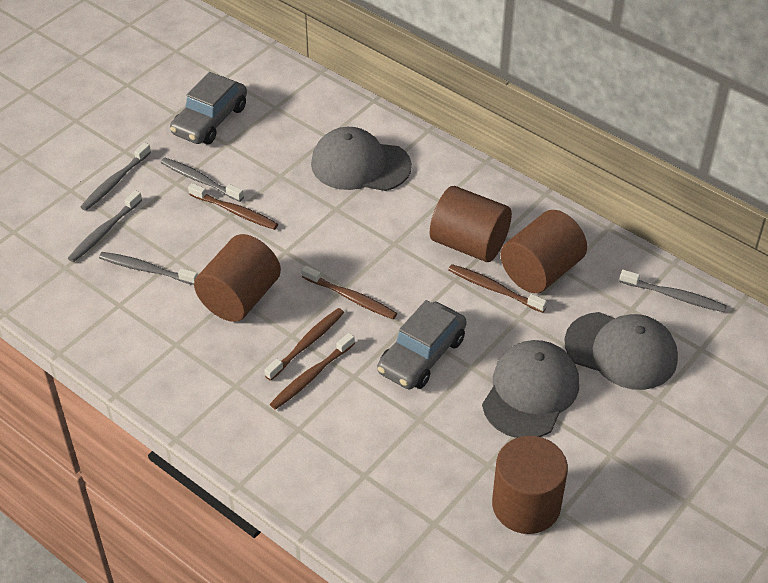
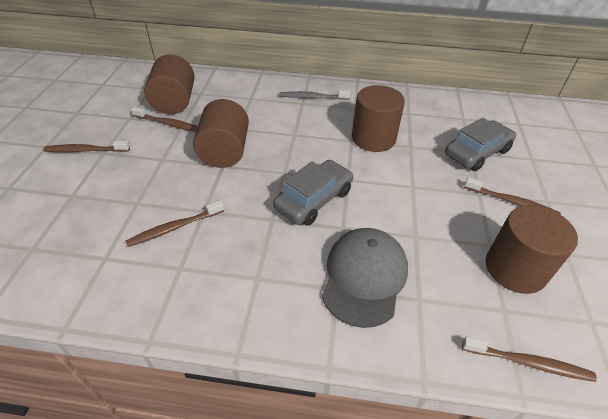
grey cap: 3 -> 1
grey toothbrush: 5 -> 1

